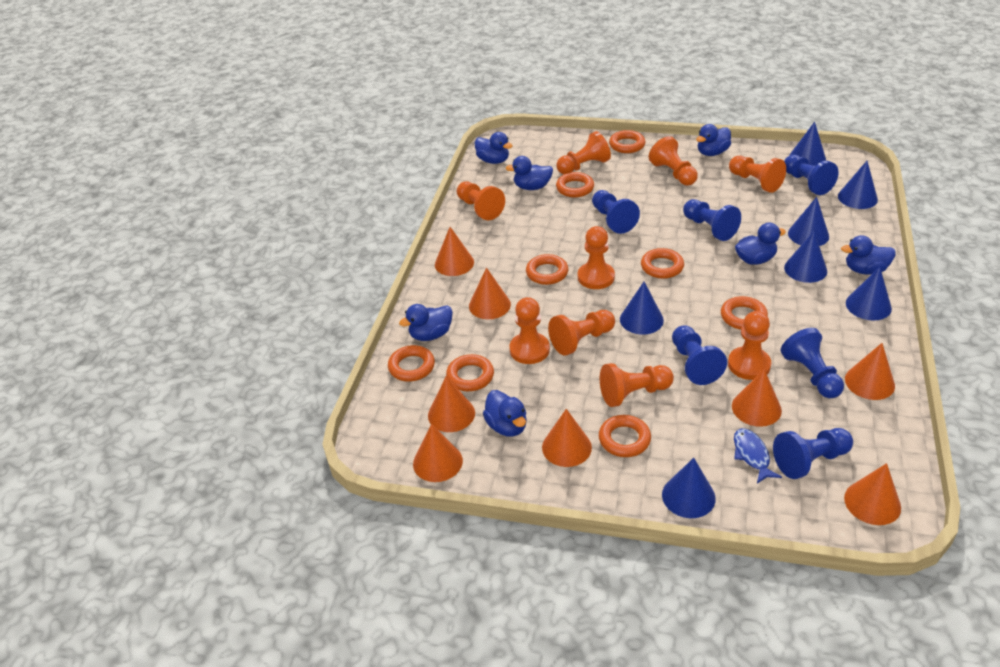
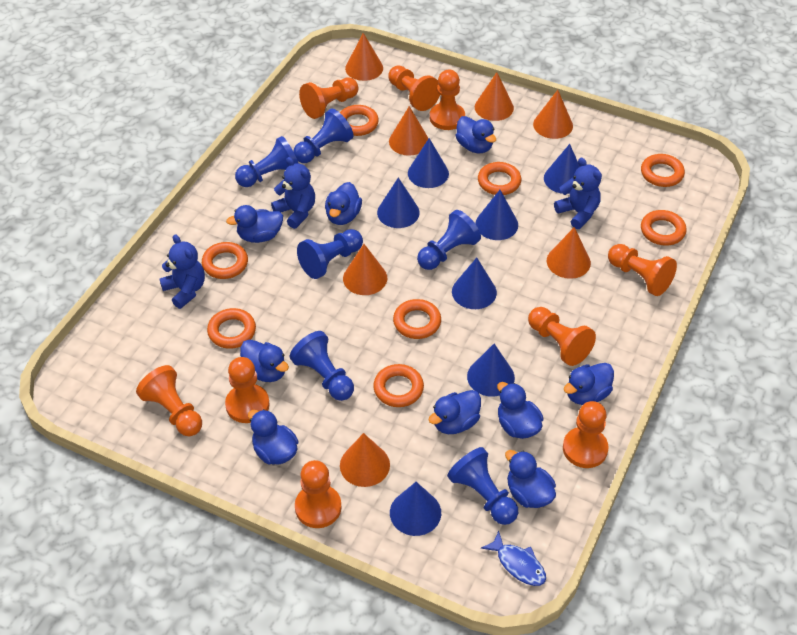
blue duck: 7 -> 9
blue teddy bear: 0 -> 3
orange cone: 8 -> 7

